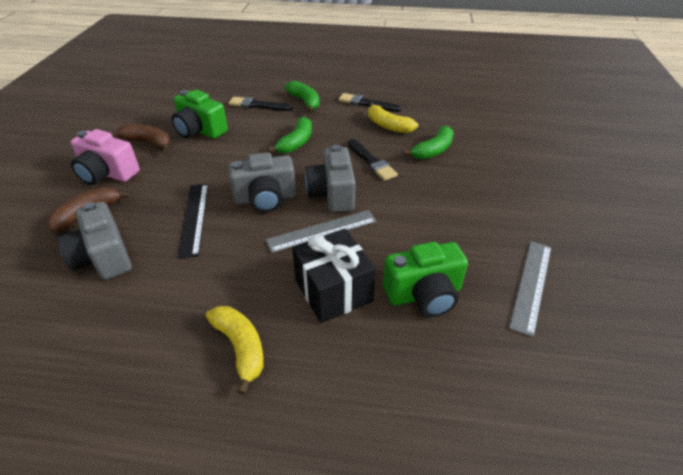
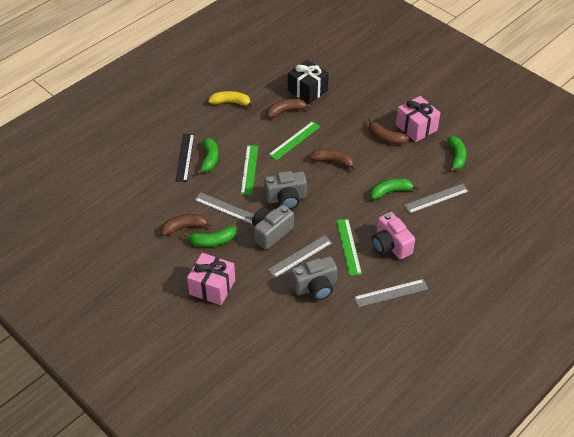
black brush: 3 -> 0
brown banana: 2 -> 4
green banana: 3 -> 4
green camera: 2 -> 0
green ruler: 0 -> 3
grey ruler: 2 -> 4
pink gift: 0 -> 2
yellow banana: 2 -> 1

